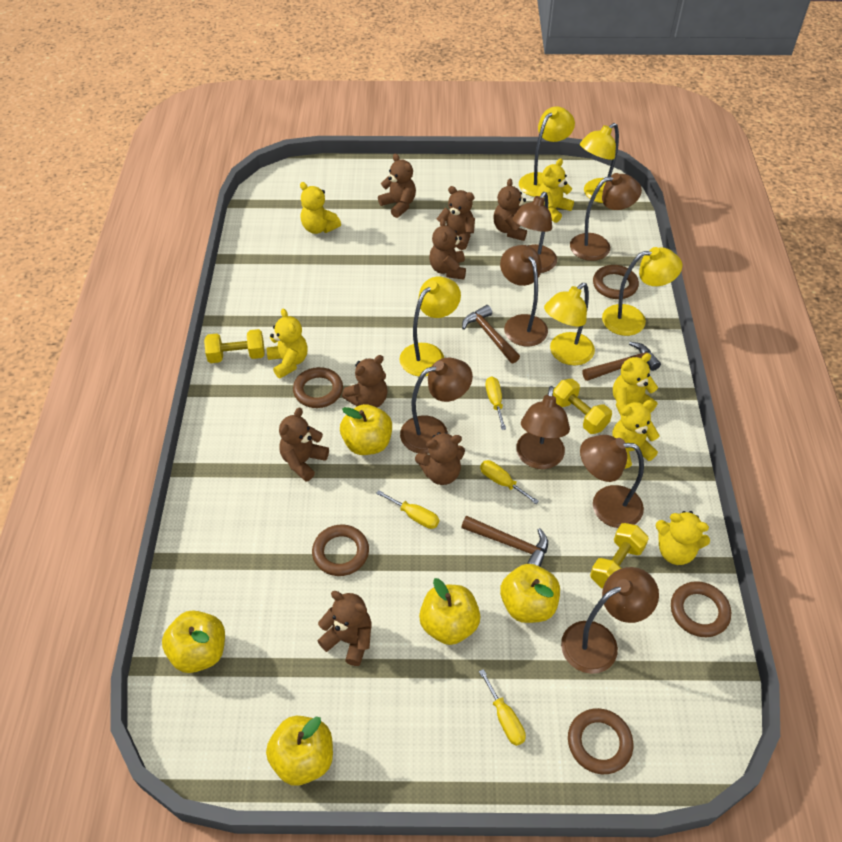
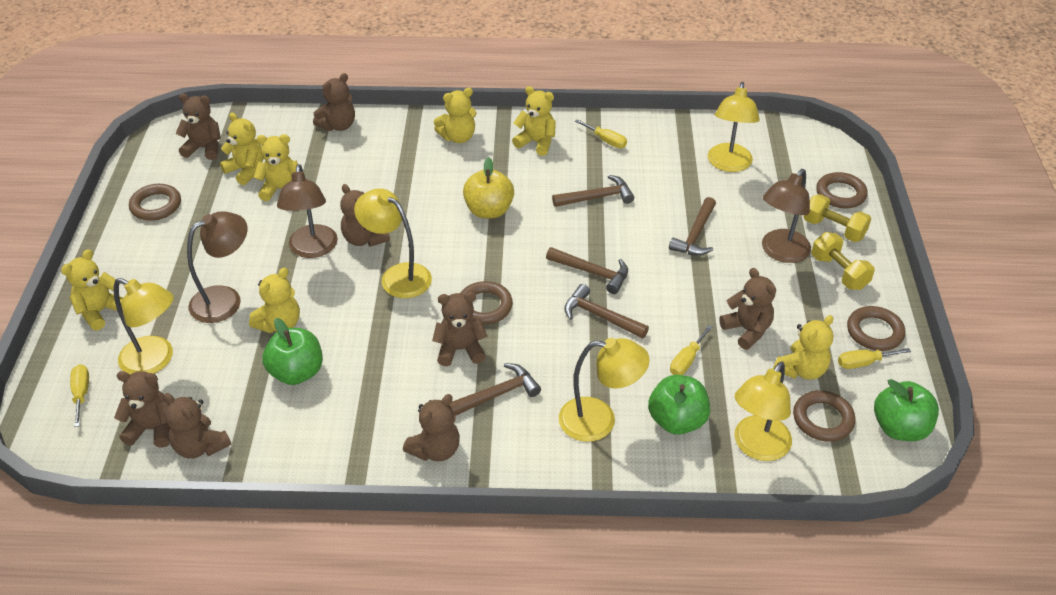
brown hammer: 3 -> 5
brown lamp: 7 -> 3
green apple: 0 -> 3
yellow apple: 5 -> 1
yellow dumbbell: 3 -> 2
yellow teddy bear: 6 -> 7

